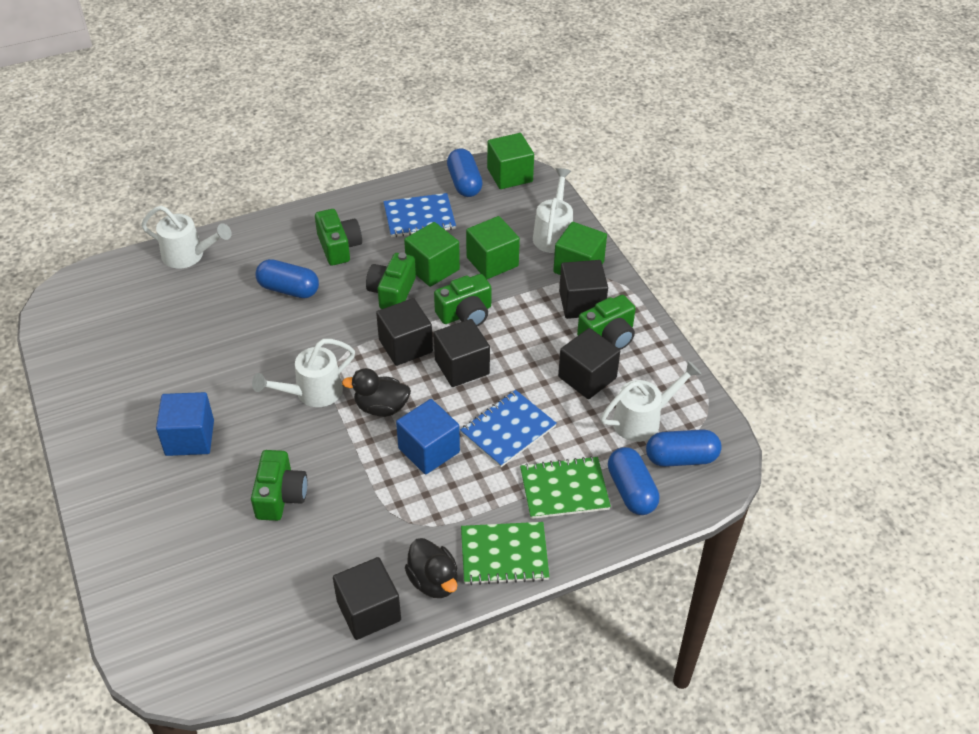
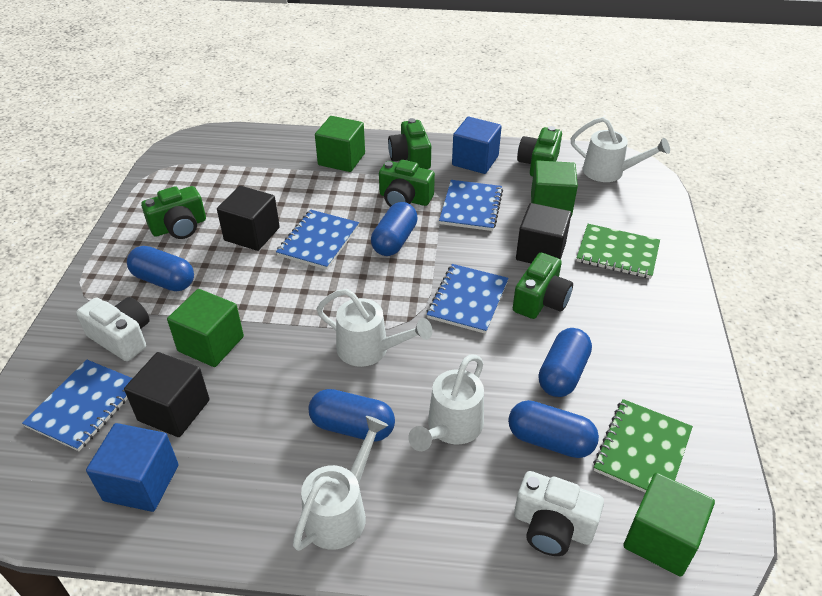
black cube: 5 -> 3
black duck: 2 -> 0
blue capsule: 4 -> 5
blue notebook: 2 -> 4
white camera: 0 -> 2

